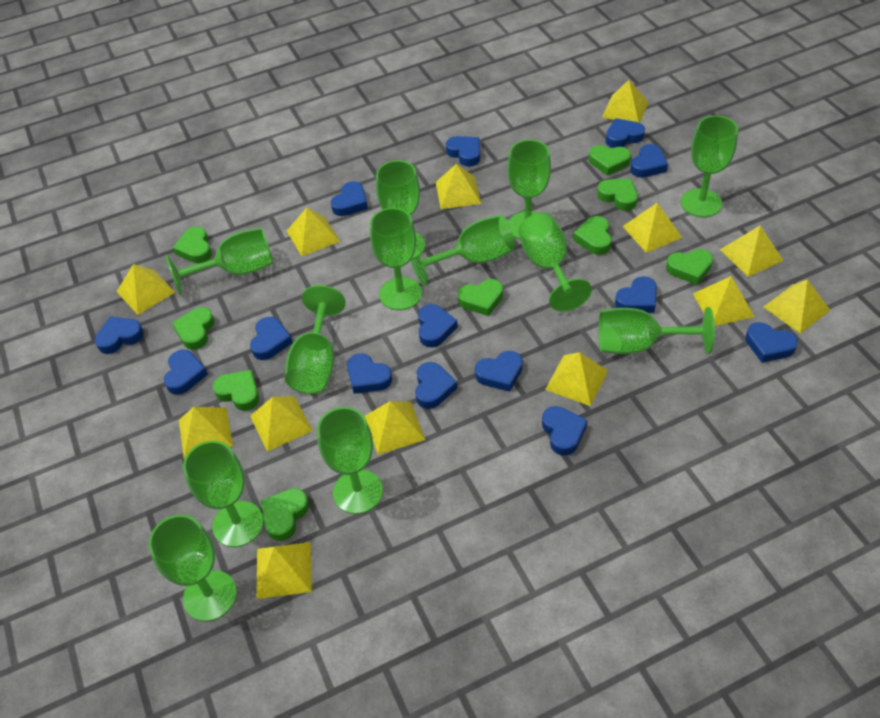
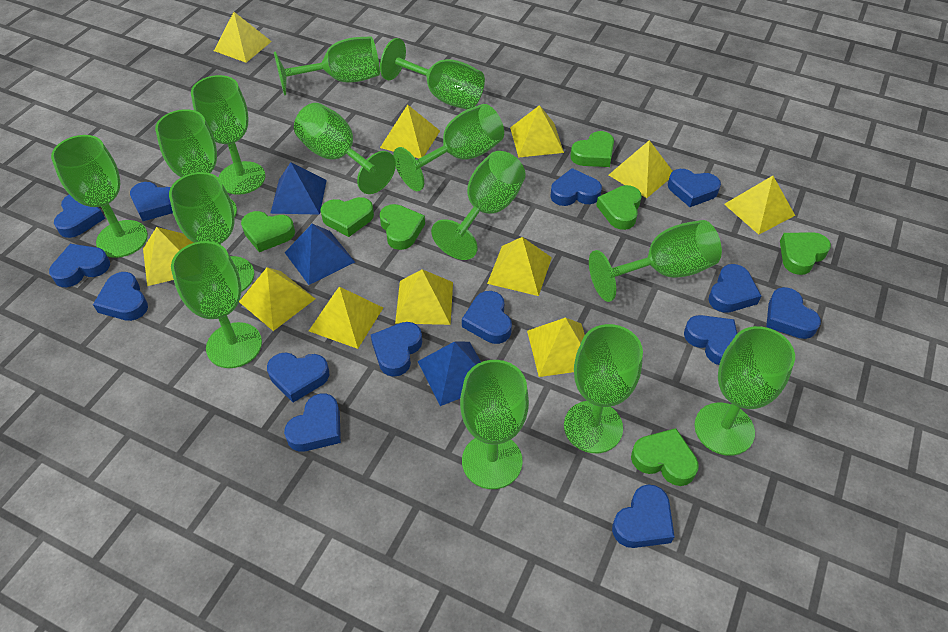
blue pyramid: 0 -> 3
green goblet: 12 -> 14
green heart: 9 -> 7
yellow pyramid: 13 -> 11

